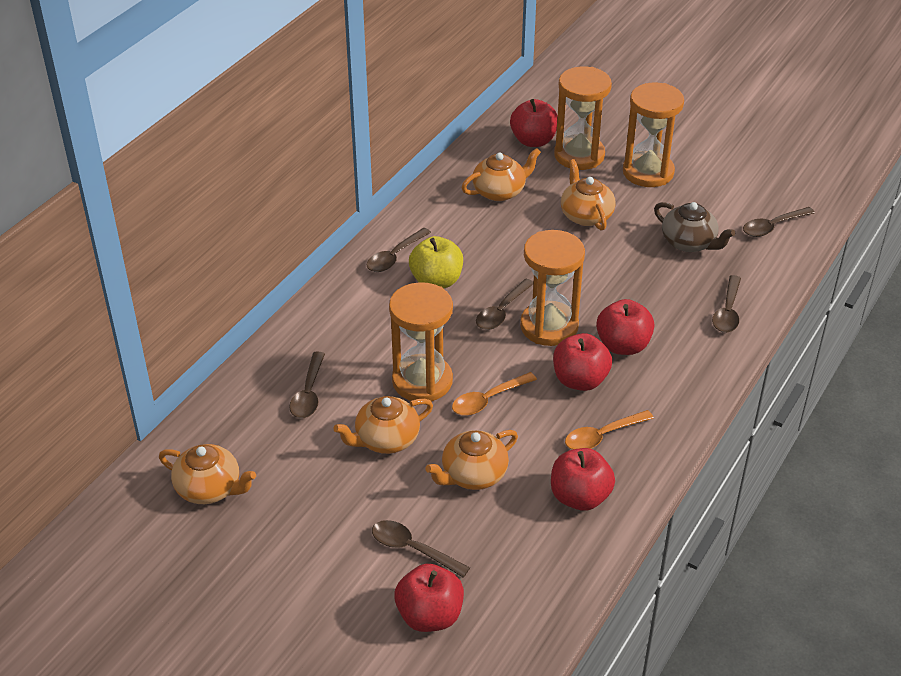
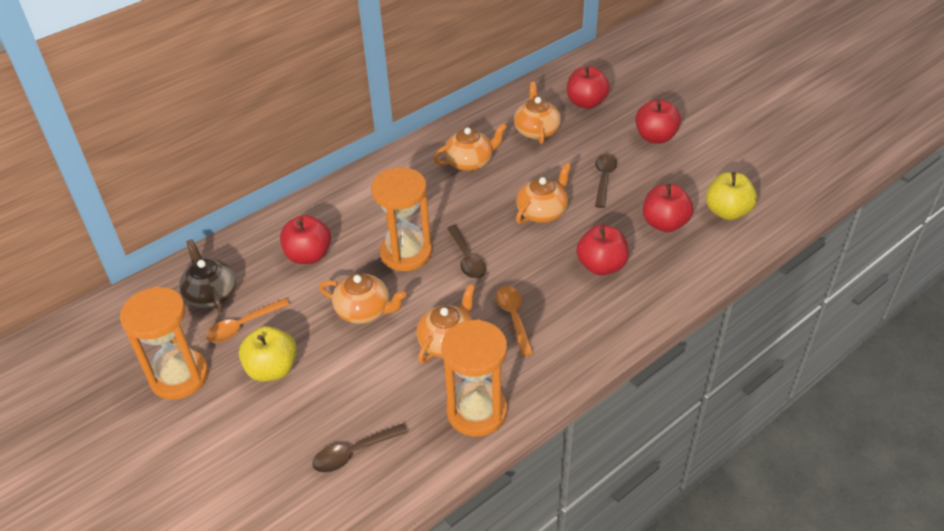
brown spoon: 6 -> 3
orange hourglass: 4 -> 3
yellow apple: 1 -> 2

